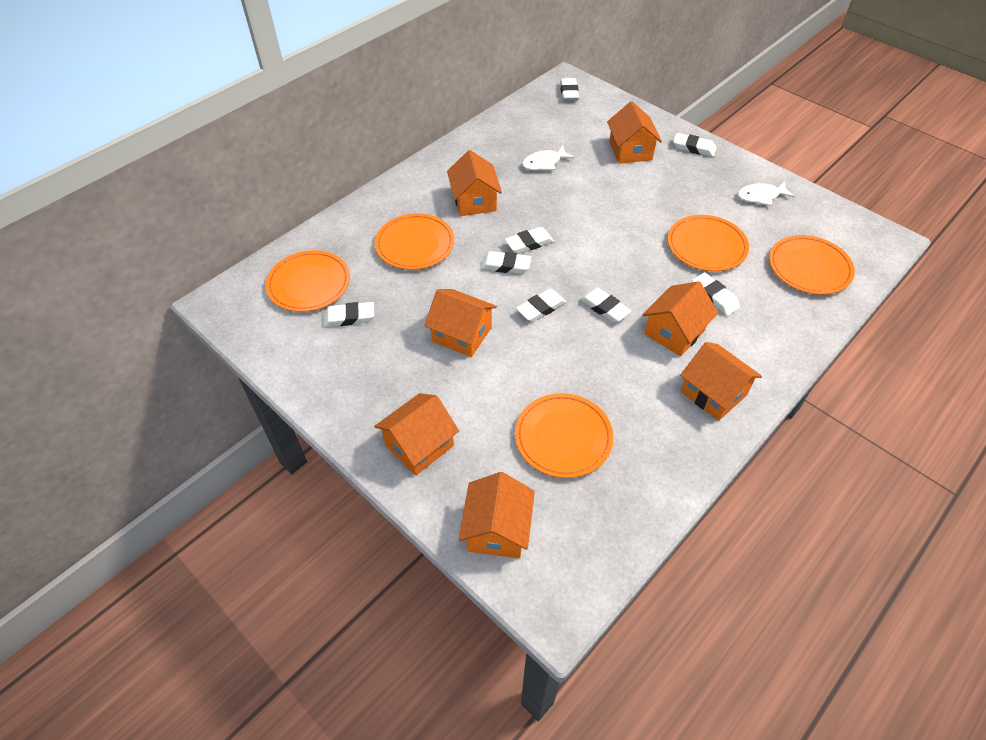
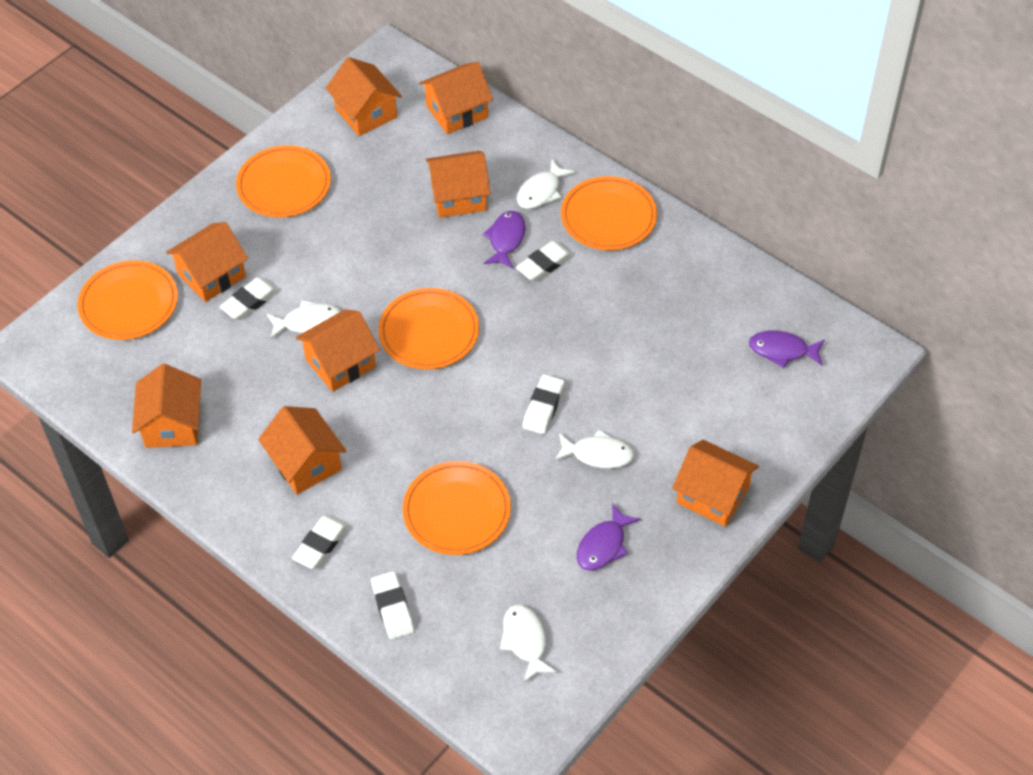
orange house: 7 -> 8
purple fish: 0 -> 3
white eraser: 8 -> 5
white fish: 2 -> 4

